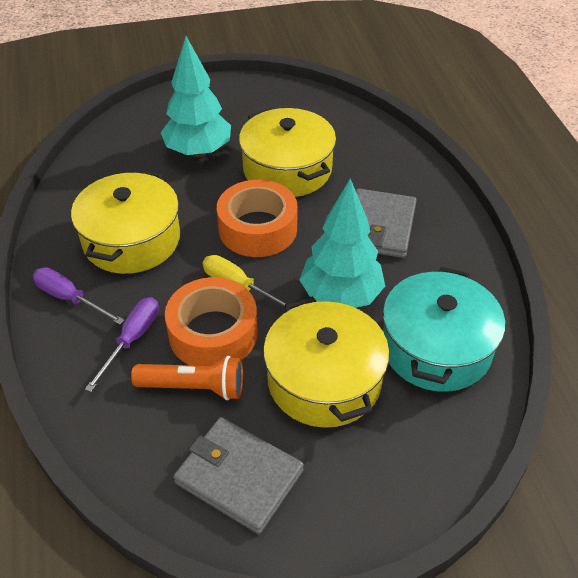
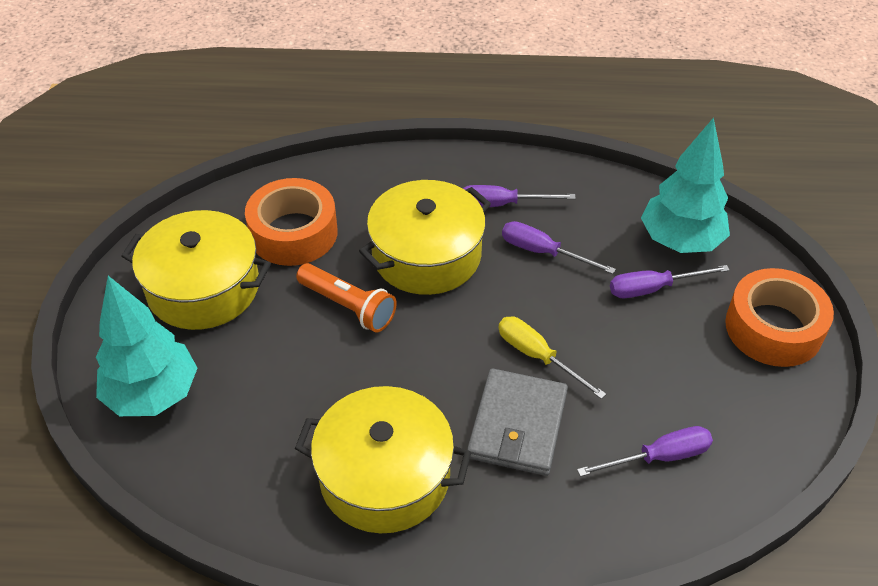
grey wallet: 2 -> 1
purple screwdriver: 2 -> 4
turquoise pot: 1 -> 0

